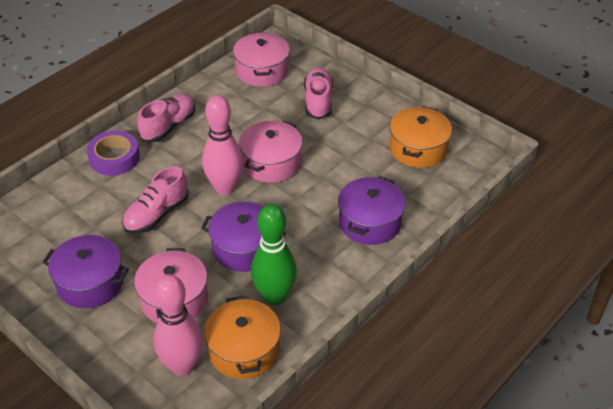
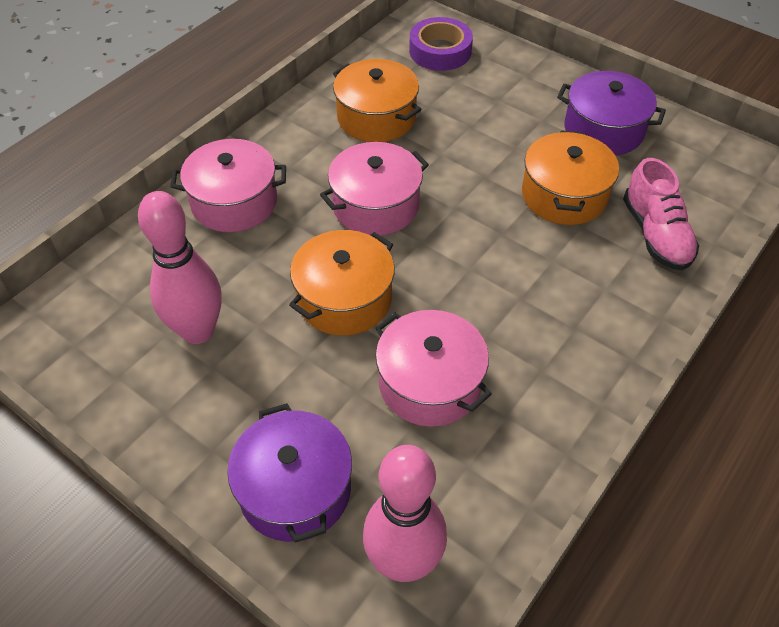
green bowling pin: 1 -> 0
orange pot: 2 -> 3
pink shoe: 3 -> 1
purple pot: 3 -> 2

